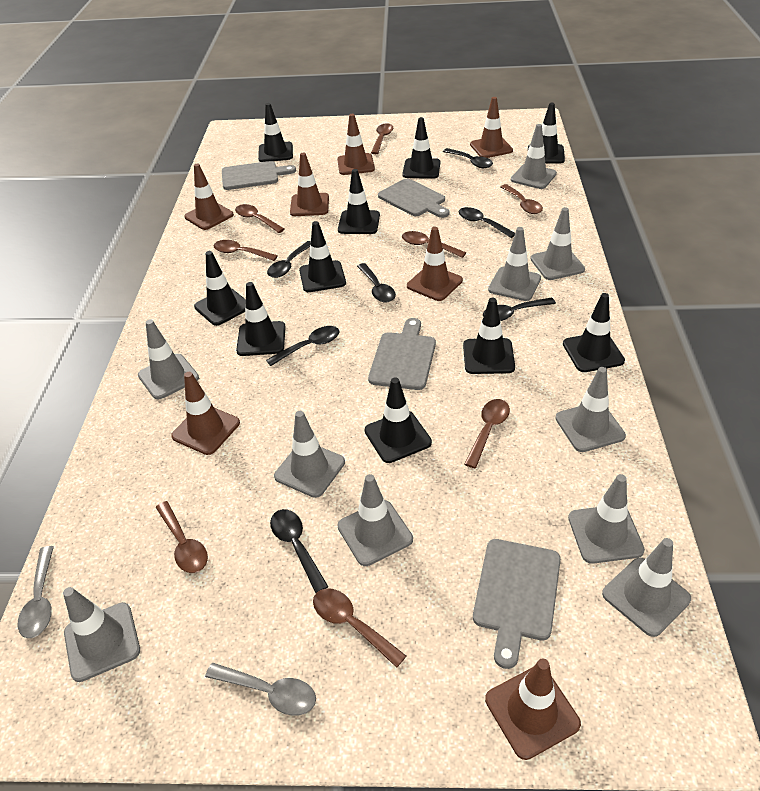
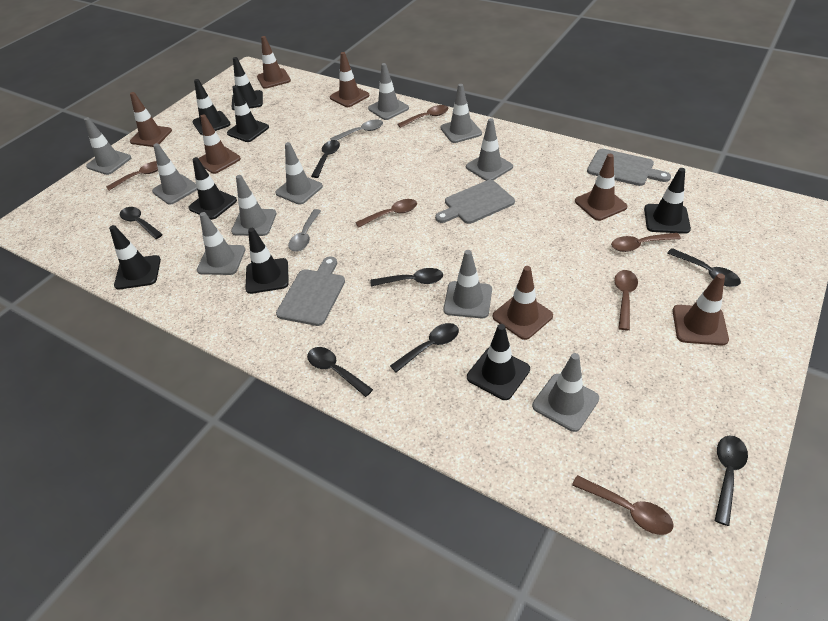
black traffic cone: 10 -> 8
brown spoon: 8 -> 6
grey cutting board: 4 -> 3

